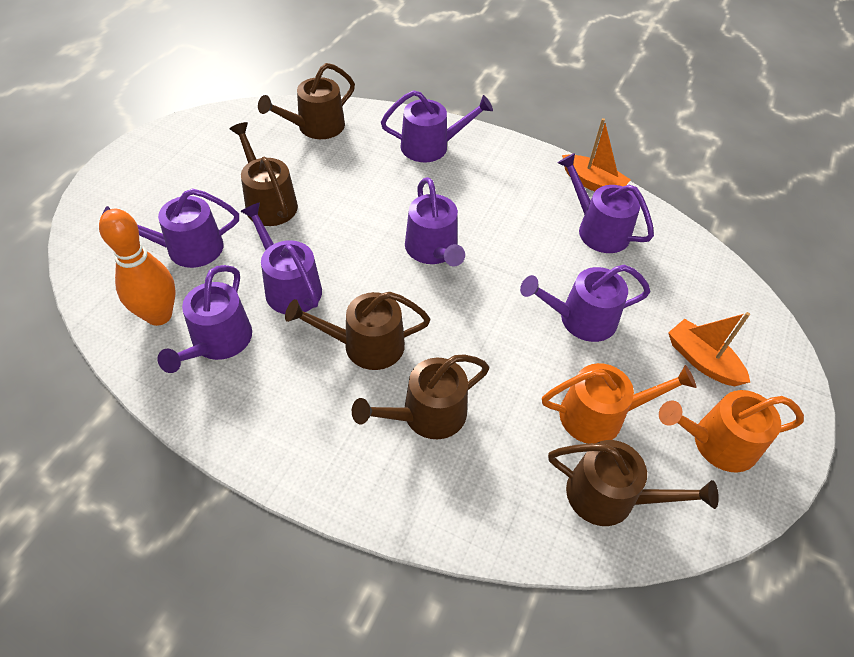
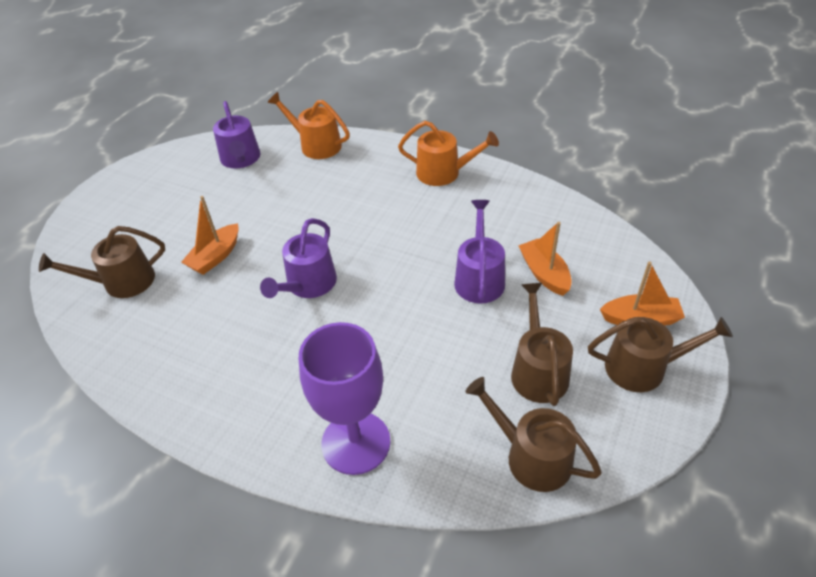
brown watering can: 5 -> 4
orange boat: 2 -> 3
orange bowling pin: 1 -> 0
purple goblet: 0 -> 1
purple watering can: 7 -> 3

